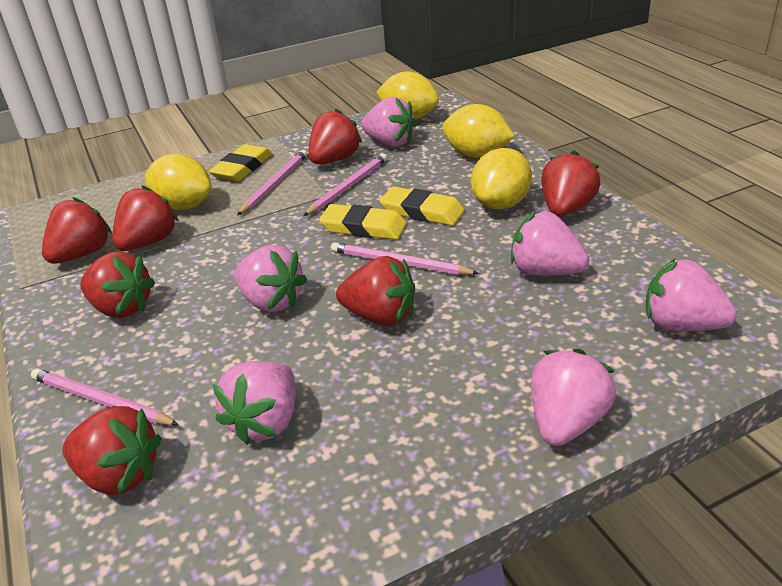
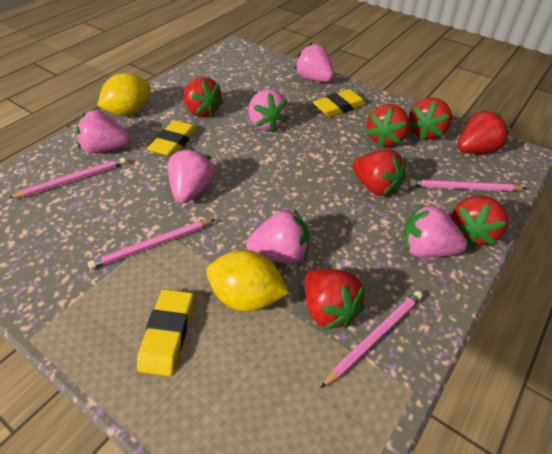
yellow lemon: 4 -> 2

